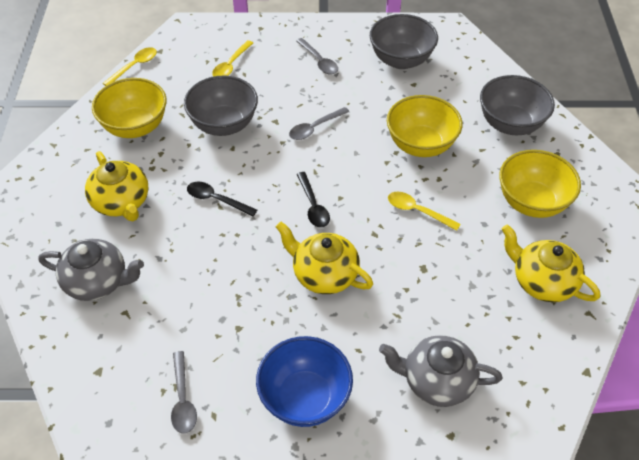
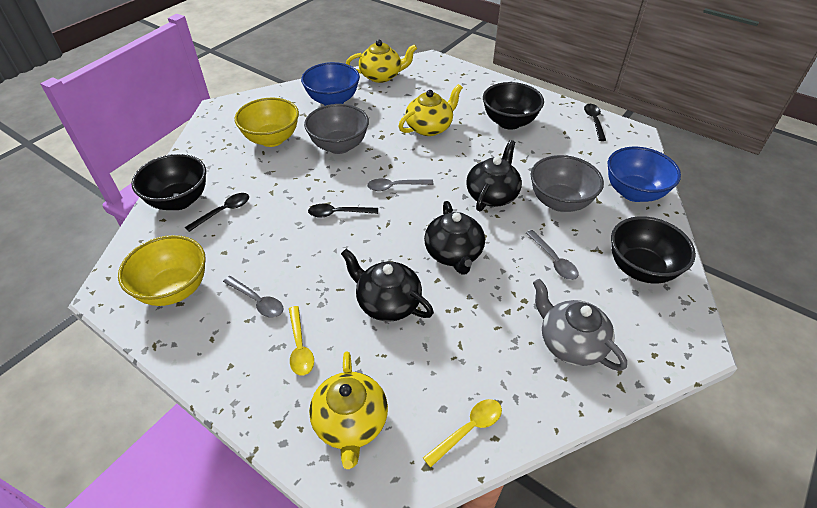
black bowl: 0 -> 3
black spoon: 2 -> 3
black teapot: 0 -> 3
blue bowl: 1 -> 2
grey bowl: 3 -> 2
grey teapot: 2 -> 1
yellow bowl: 3 -> 2
yellow spoon: 3 -> 2

